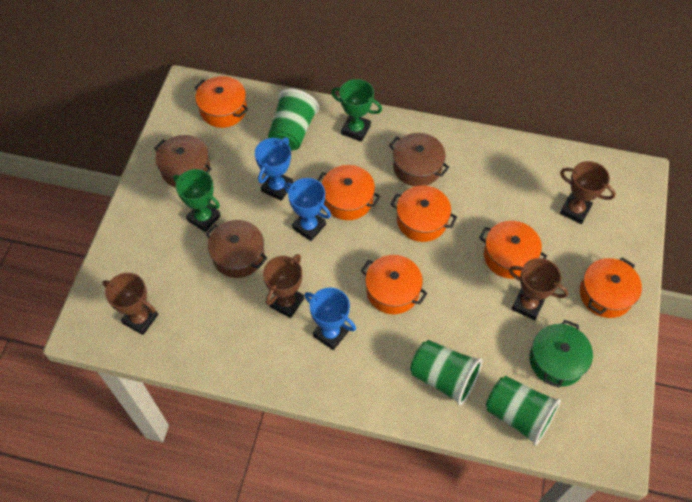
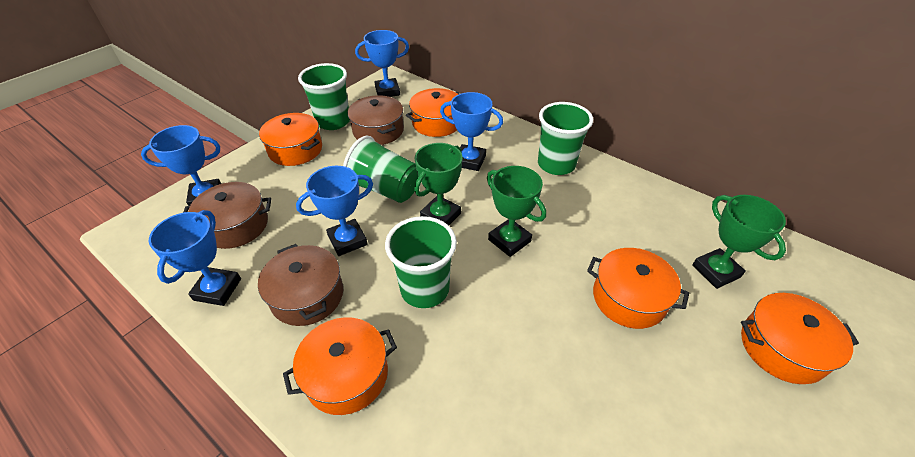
blue trophy: 3 -> 5
brown trophy: 4 -> 0
green cup: 3 -> 4
green pot: 1 -> 0
green trophy: 2 -> 3
orange pot: 6 -> 5

